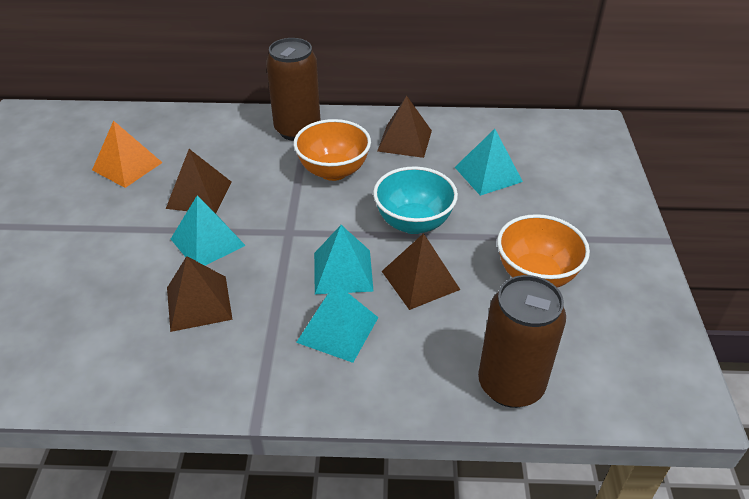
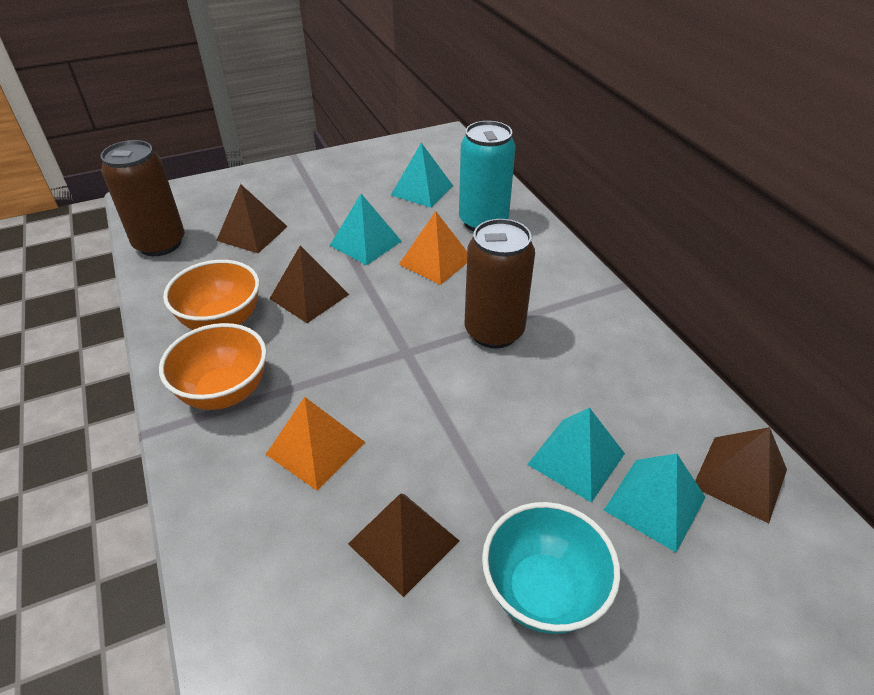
orange pyramid: 1 -> 2
turquoise can: 0 -> 1

